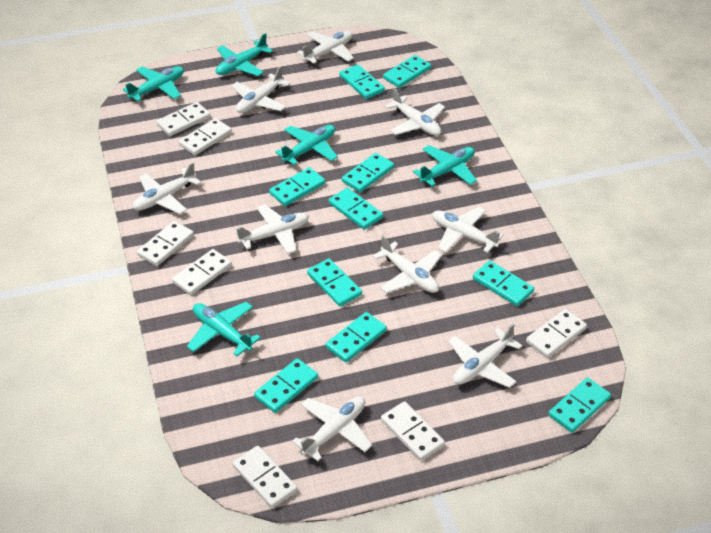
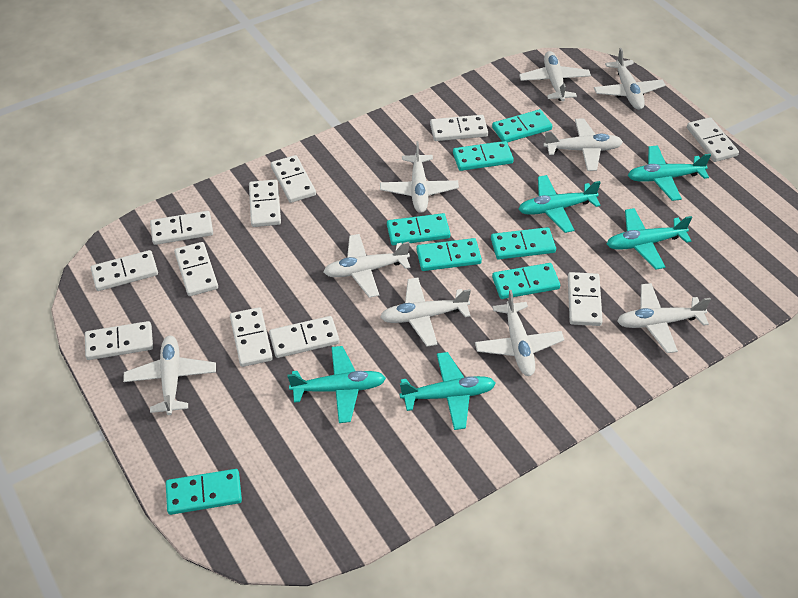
turquoise domino: 10 -> 7
white domino: 7 -> 11

